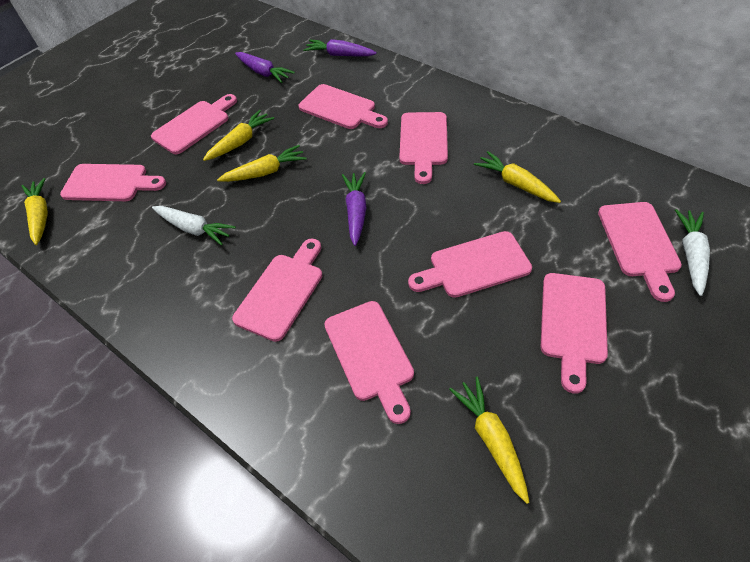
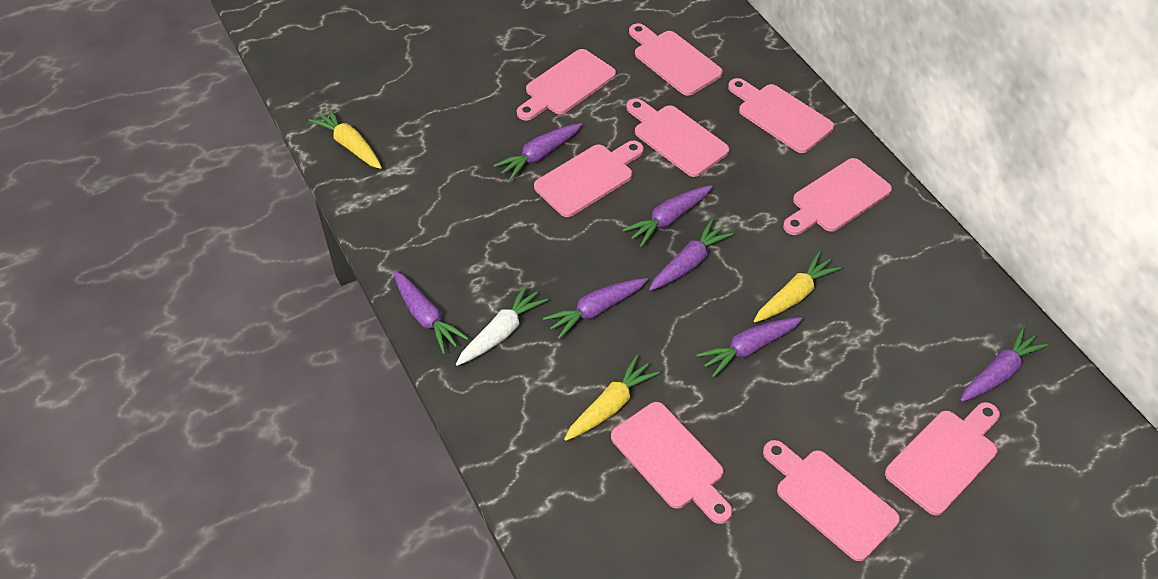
purple carrot: 3 -> 7
white carrot: 2 -> 1
yellow carrot: 5 -> 3

